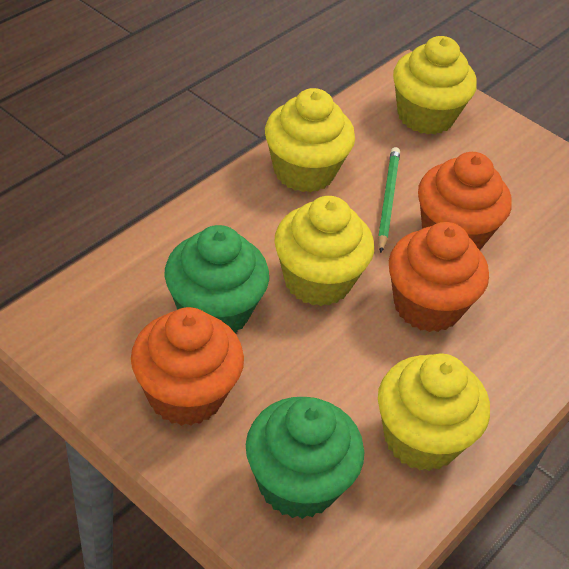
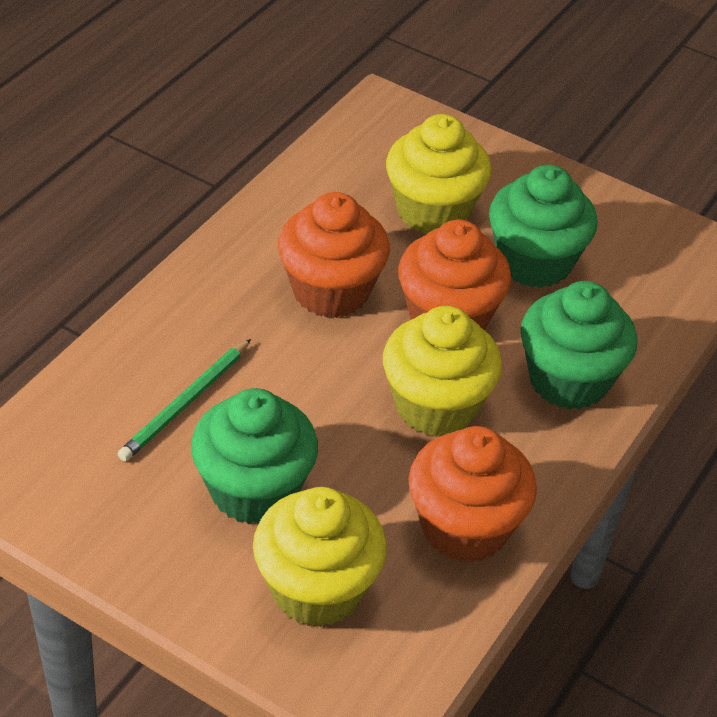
green cupcake: 2 -> 3
yellow cupcake: 4 -> 3

